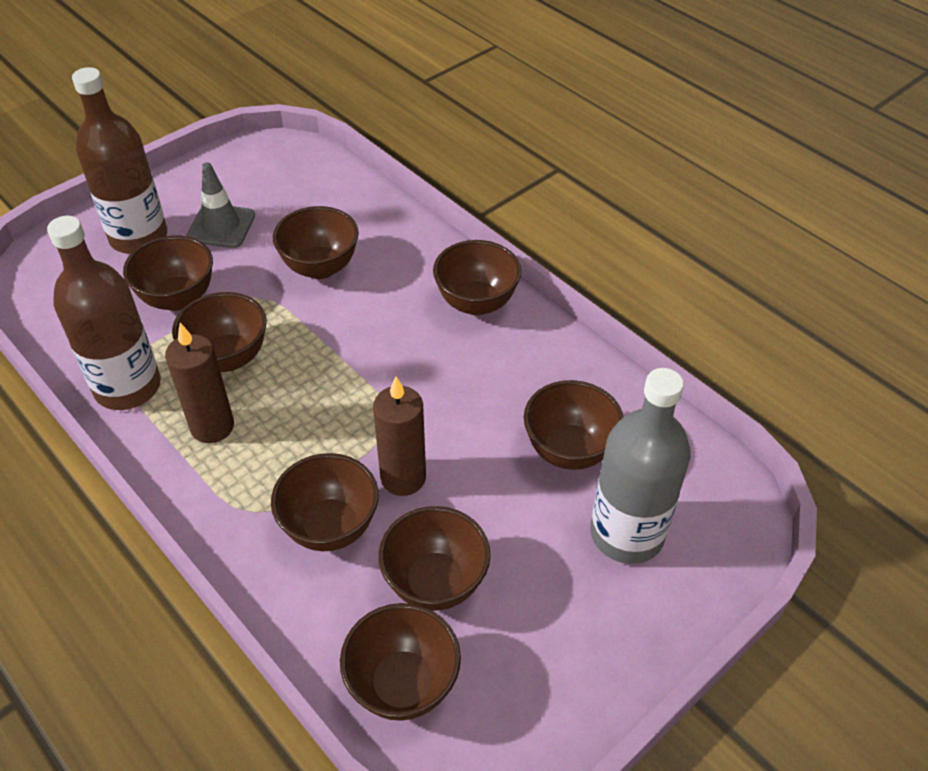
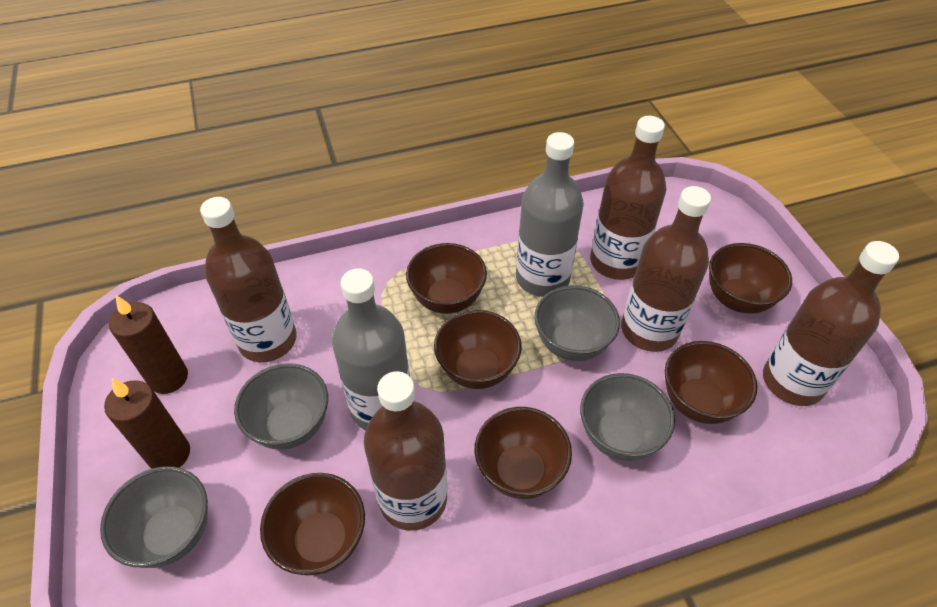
brown bottle: 2 -> 5
brown bowl: 8 -> 6
grey bottle: 1 -> 2
grey bowl: 0 -> 4
grey traffic cone: 1 -> 0

